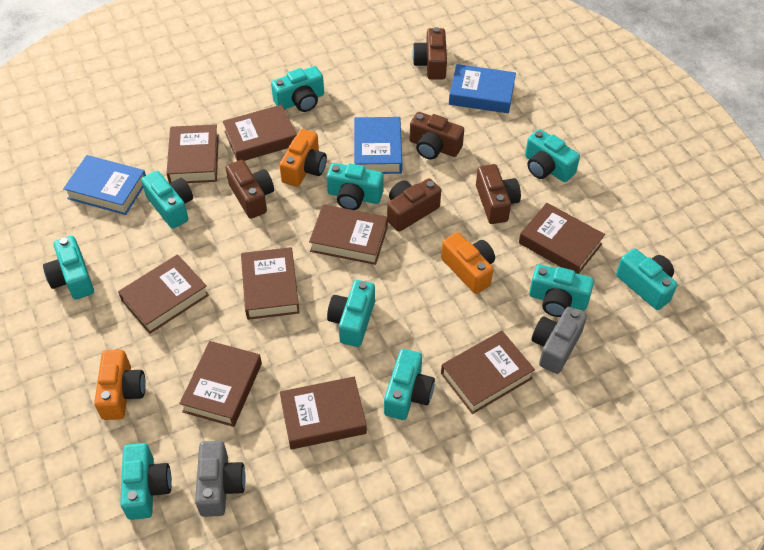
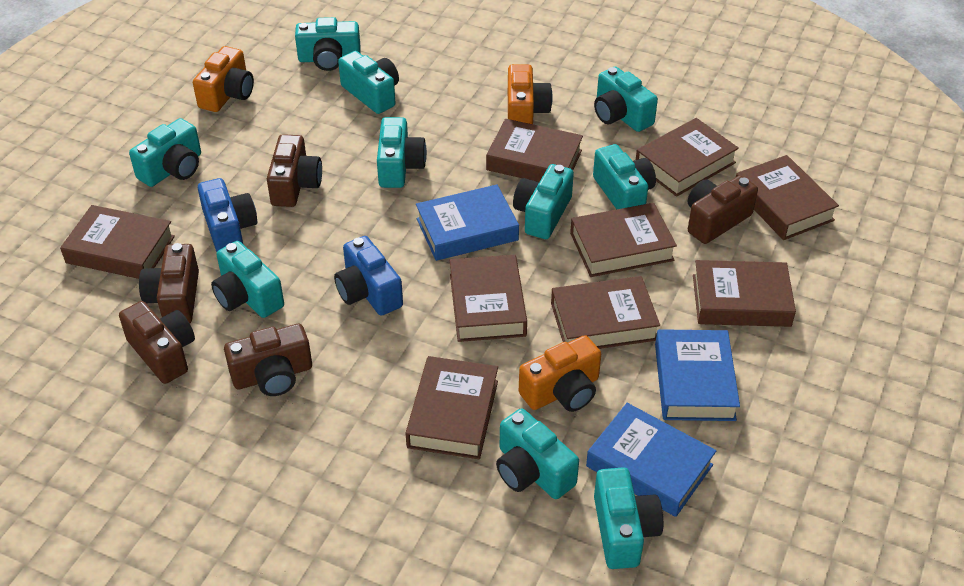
blue camera: 0 -> 2
grey camera: 2 -> 0

